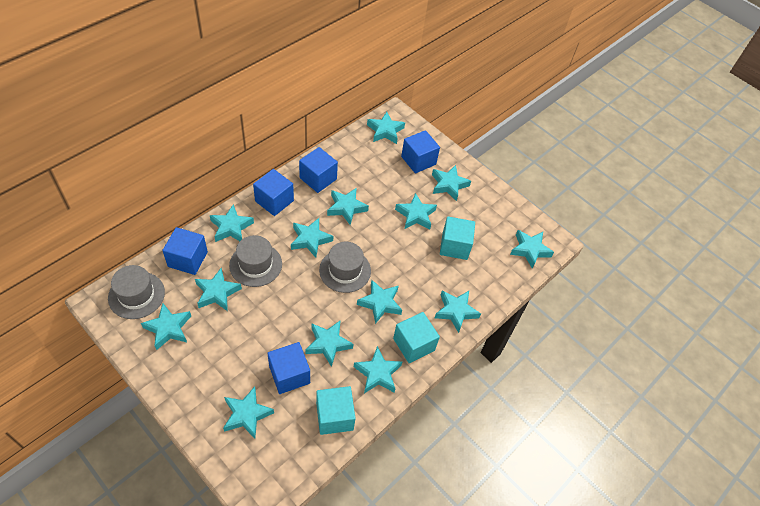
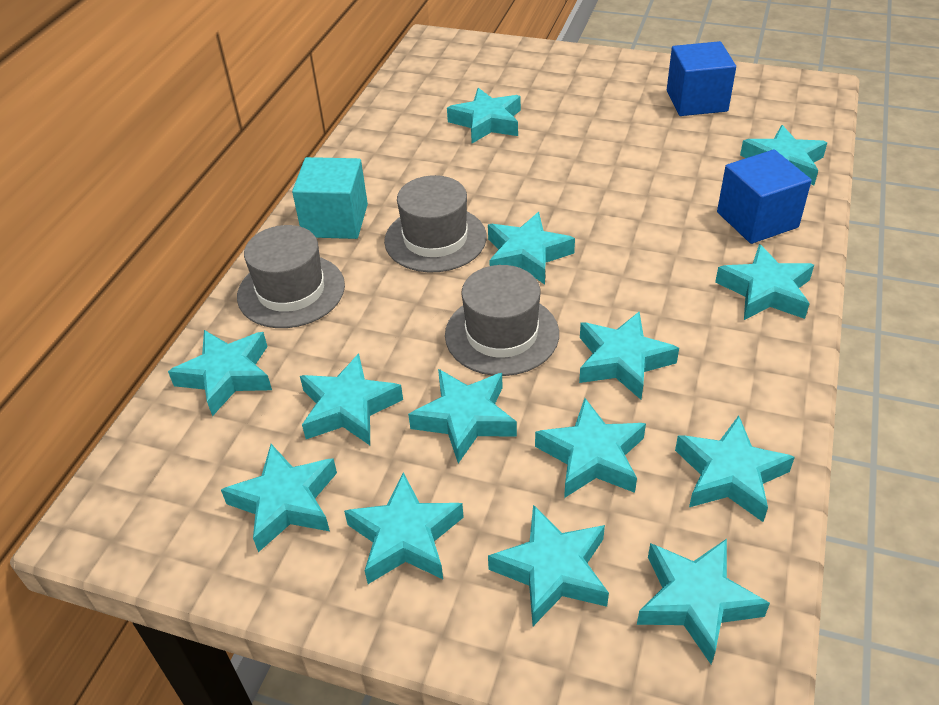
blue cube: 5 -> 2
turquoise cube: 3 -> 1

